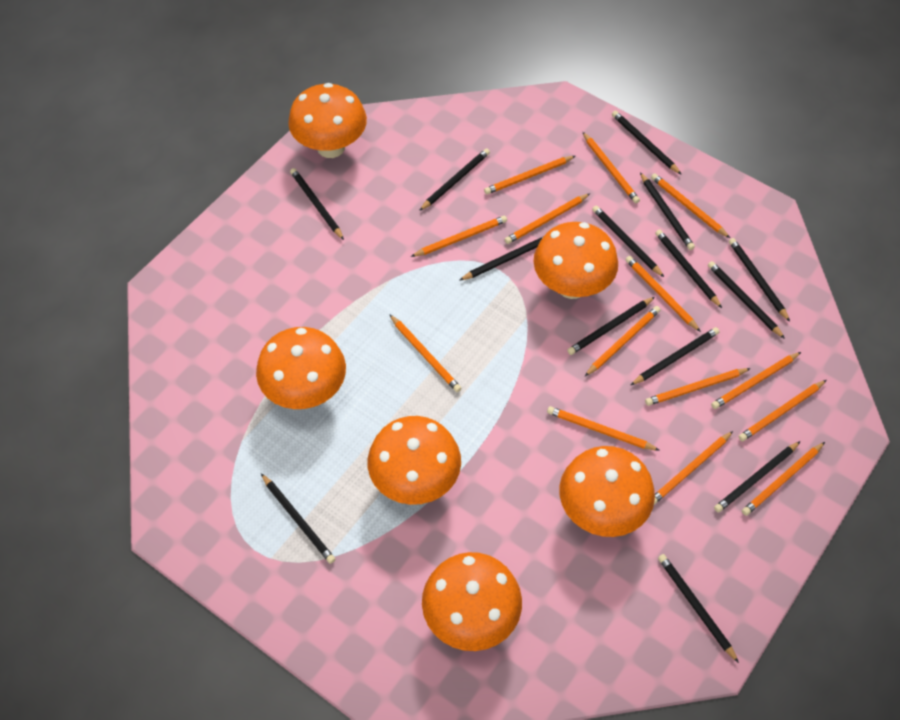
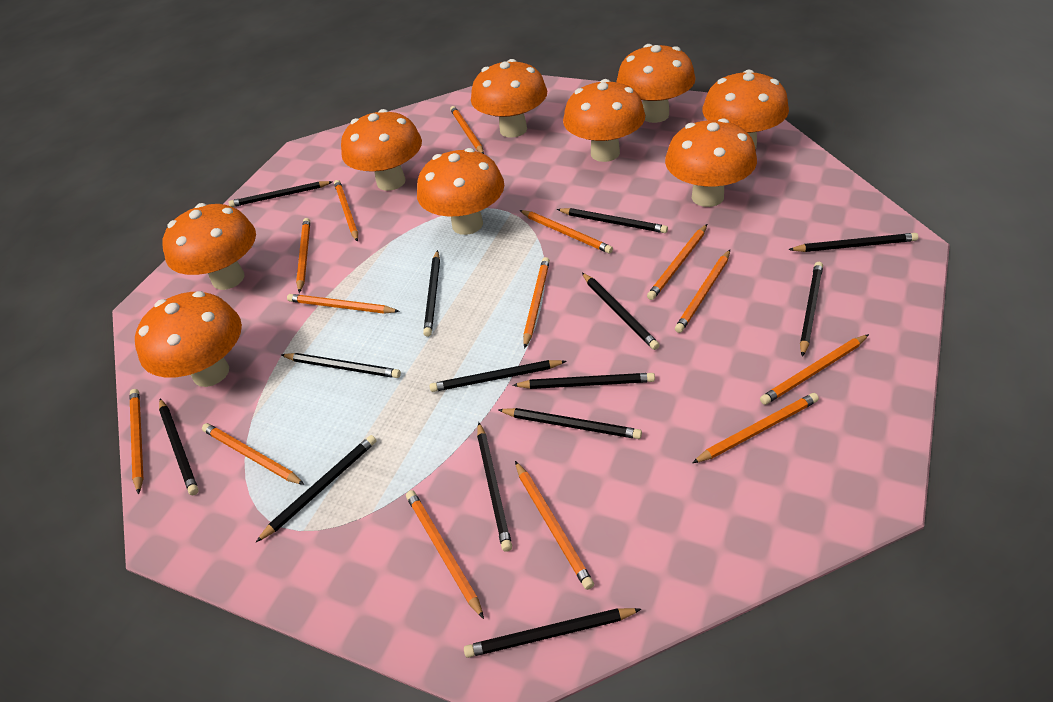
orange mushroom: 6 -> 9

